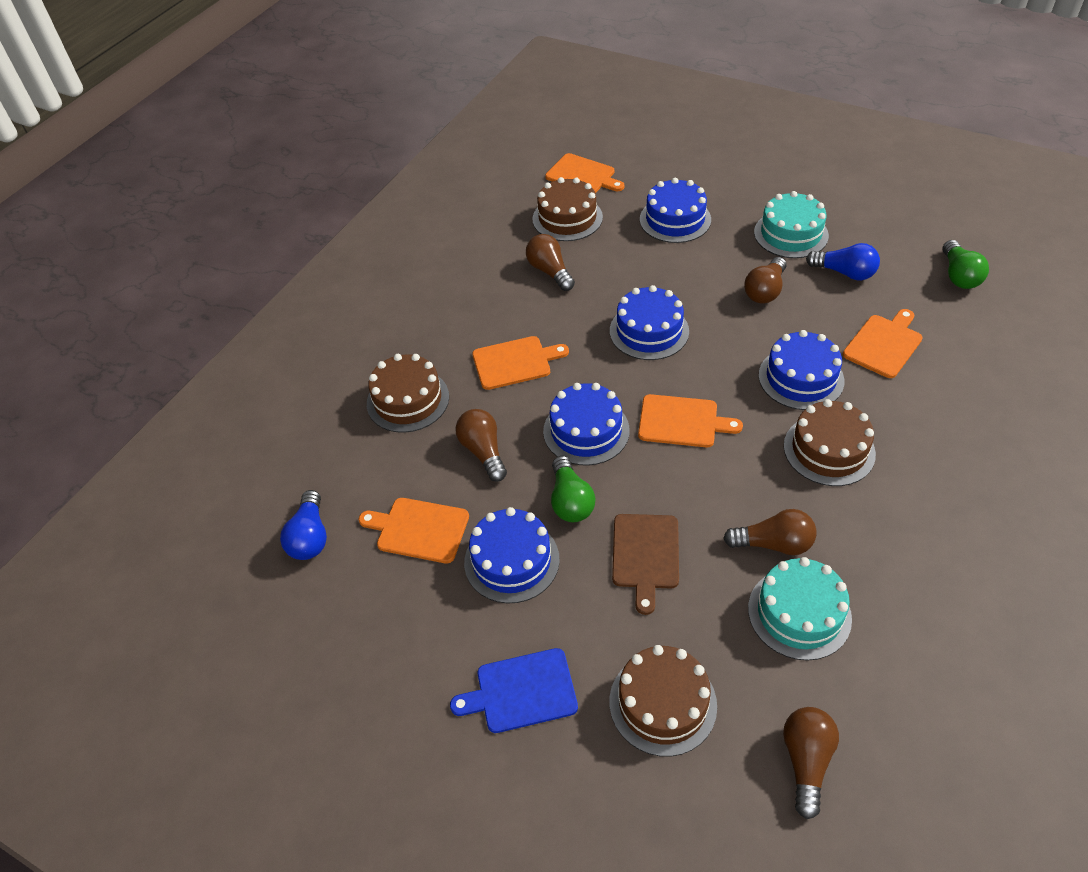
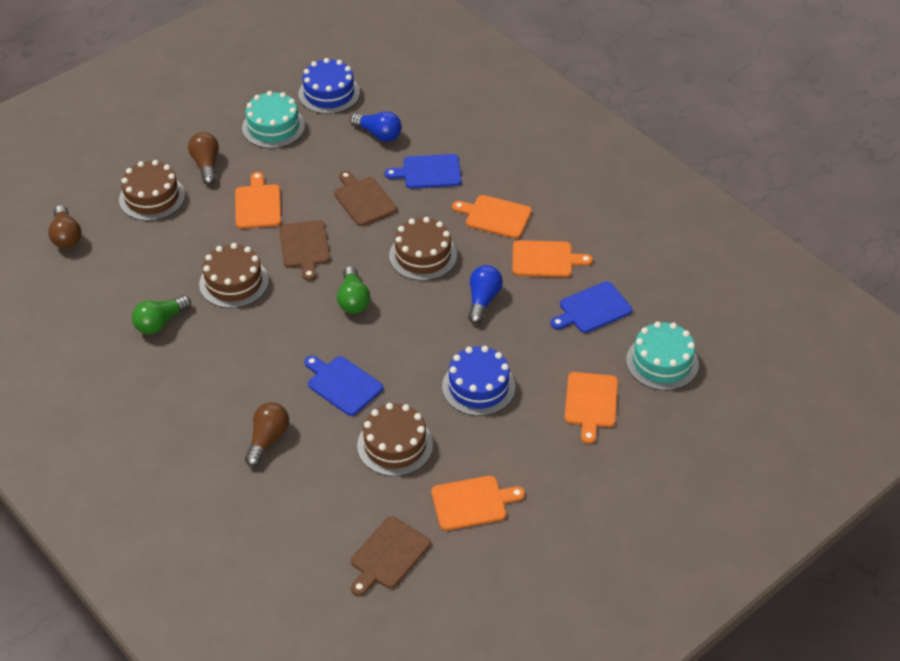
blue cake: 5 -> 2
blue cutting board: 1 -> 3
brown cutting board: 1 -> 3
brown light bulb: 5 -> 3

